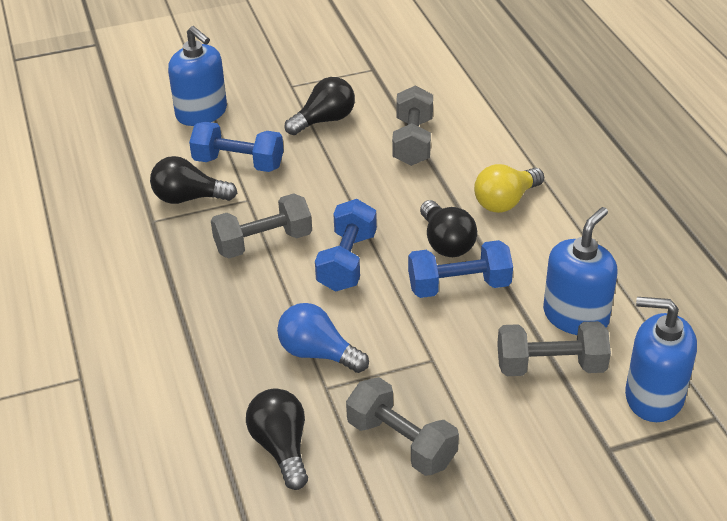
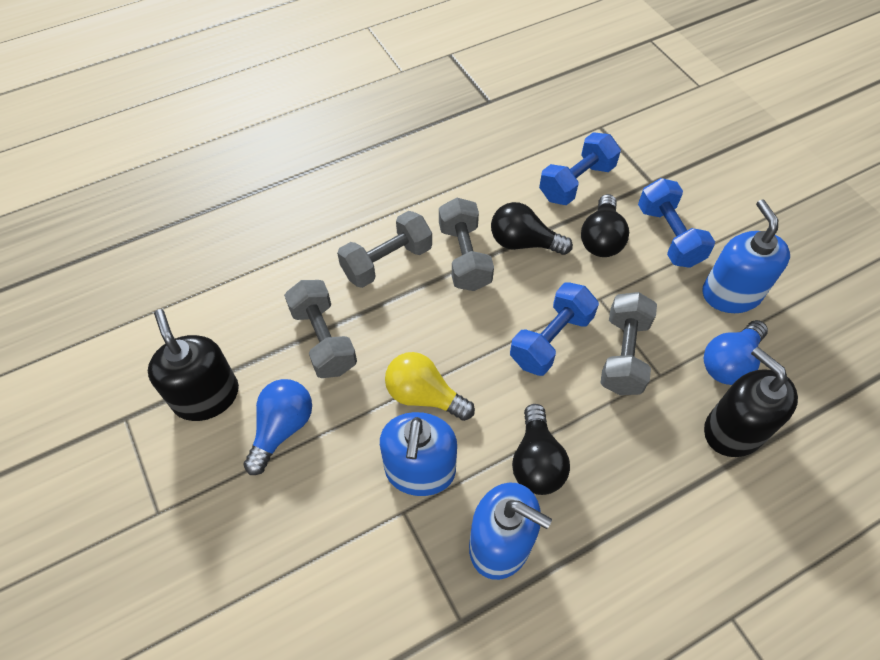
black light bulb: 4 -> 3
black soap dispenser: 0 -> 2
blue light bulb: 1 -> 2

